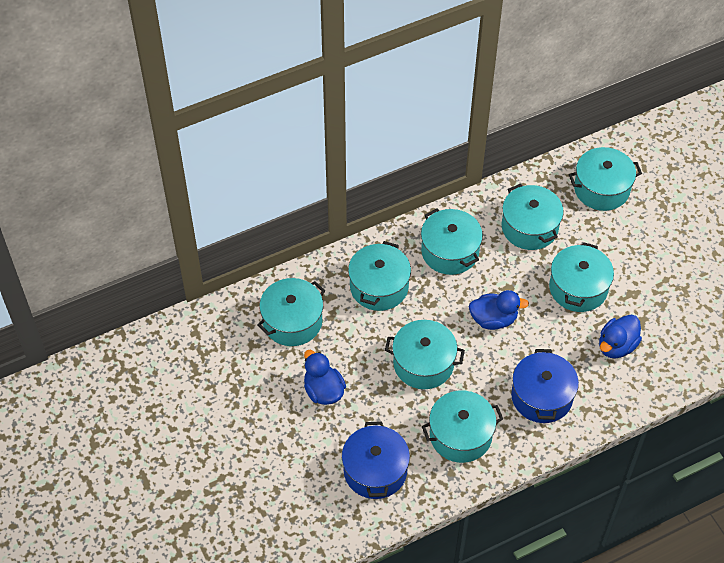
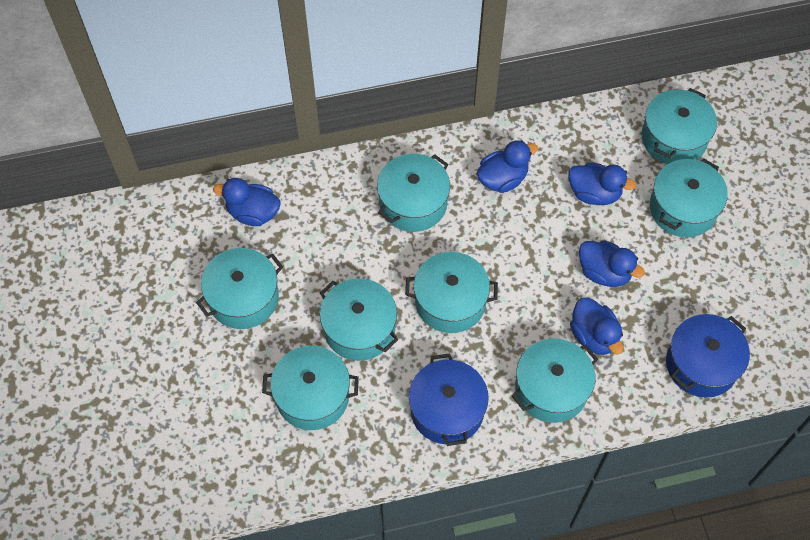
blue duck: 3 -> 5

